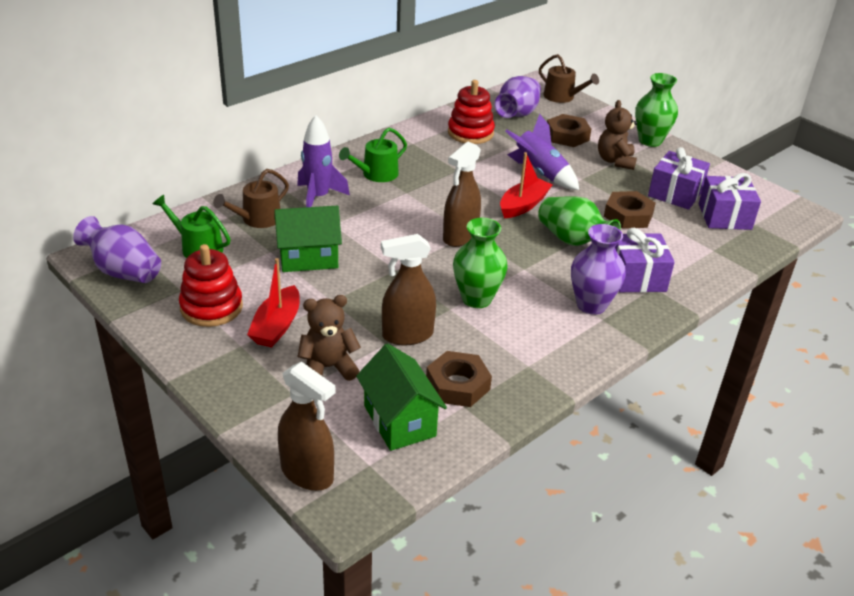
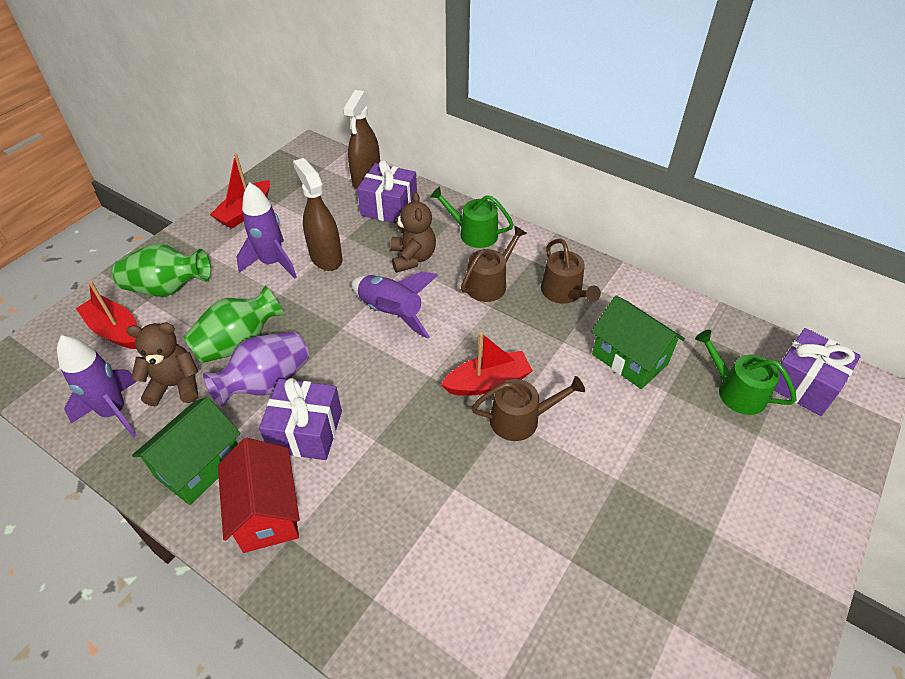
brown nut: 3 -> 0
brown spray bottle: 3 -> 2
brown watering can: 2 -> 3
green vase: 3 -> 2
purple rocket: 2 -> 3
purple vase: 3 -> 1
red boat: 2 -> 3
red house: 0 -> 1
red stacking toy: 2 -> 0

